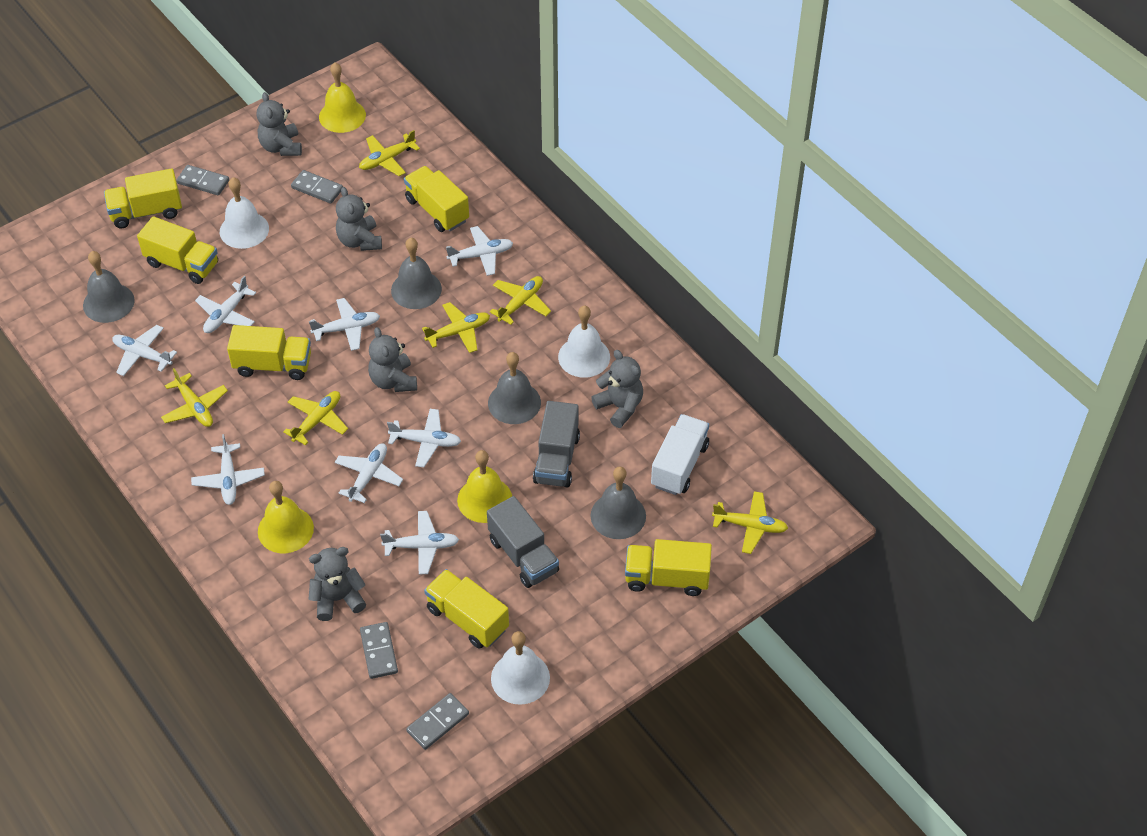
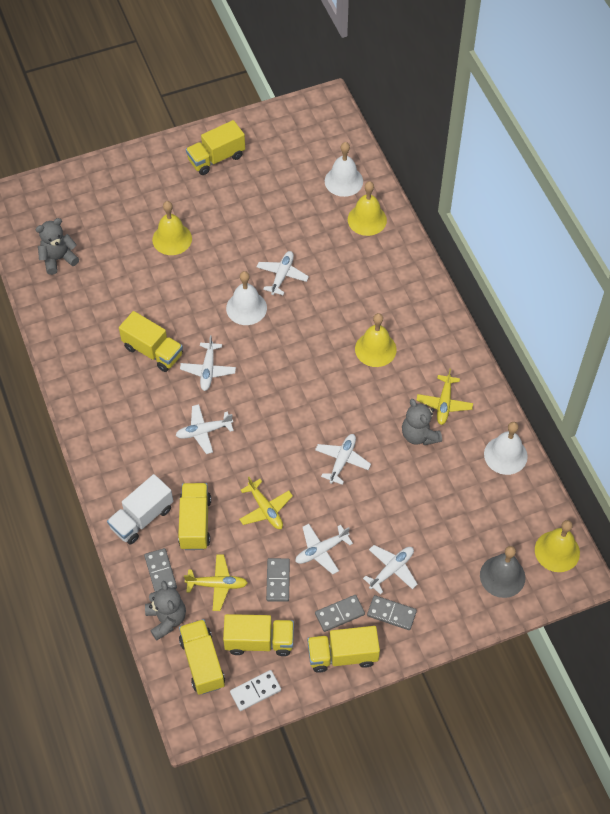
grey bell: 4 -> 1
grey teddy bear: 5 -> 3
grey truck: 2 -> 0
white domino: 0 -> 1
white plane: 8 -> 6
yellow bell: 3 -> 4
yellow plane: 6 -> 3

